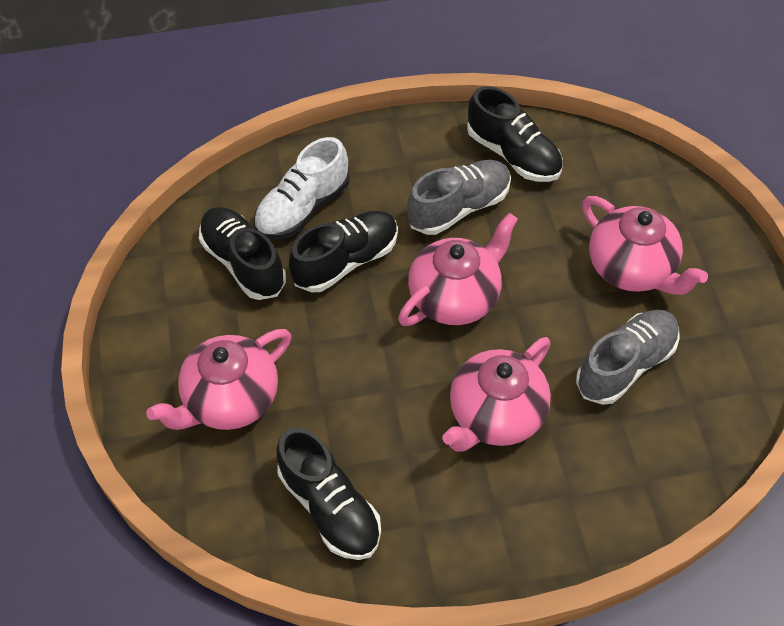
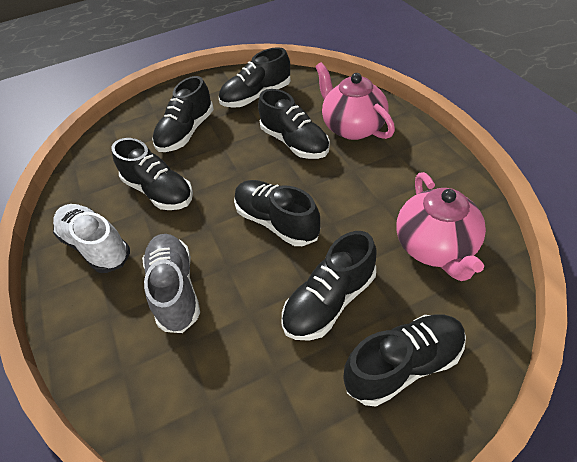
black shoe: 4 -> 7
grey shoe: 2 -> 1
pink teapot: 4 -> 2

